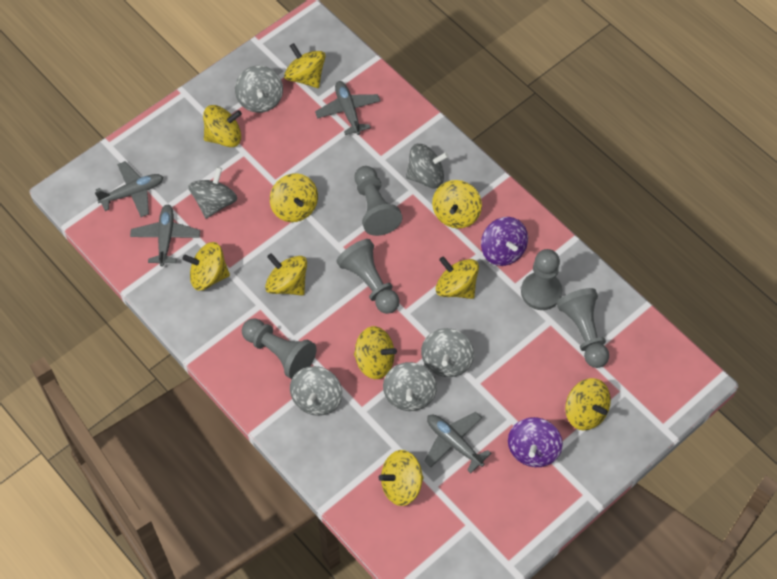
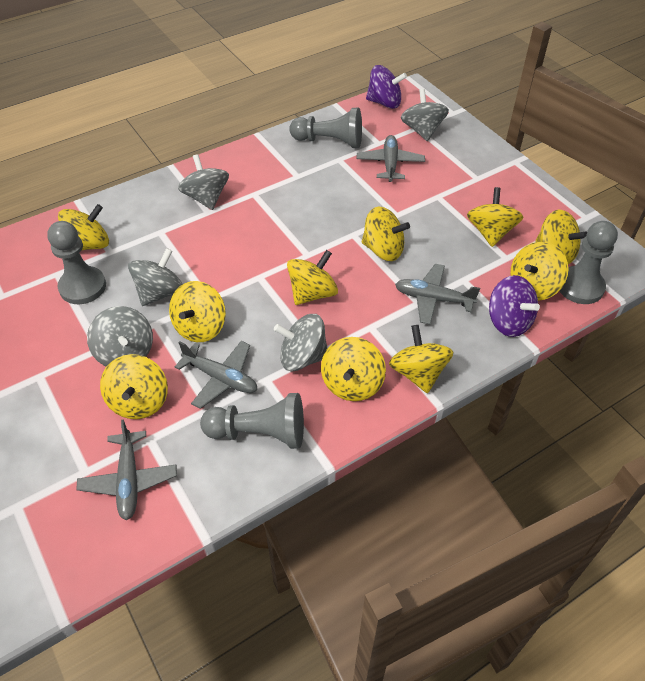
grey pawn: 5 -> 4
grey spinning top: 6 -> 5

